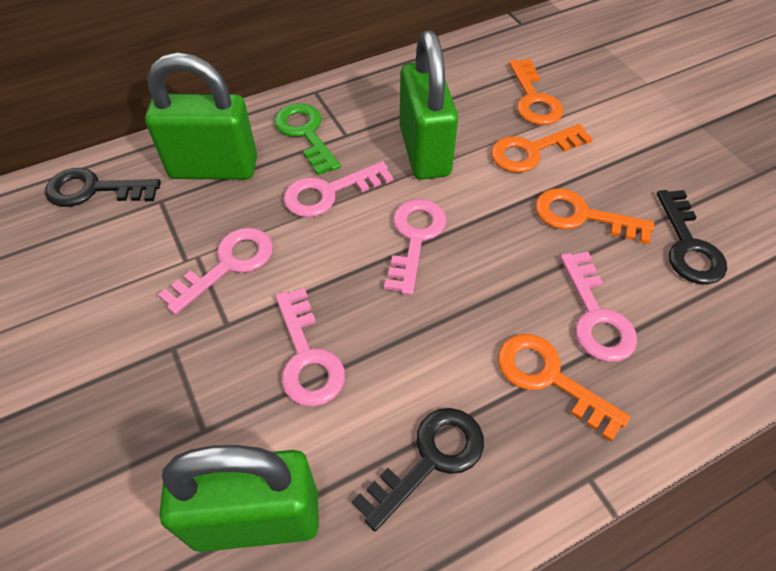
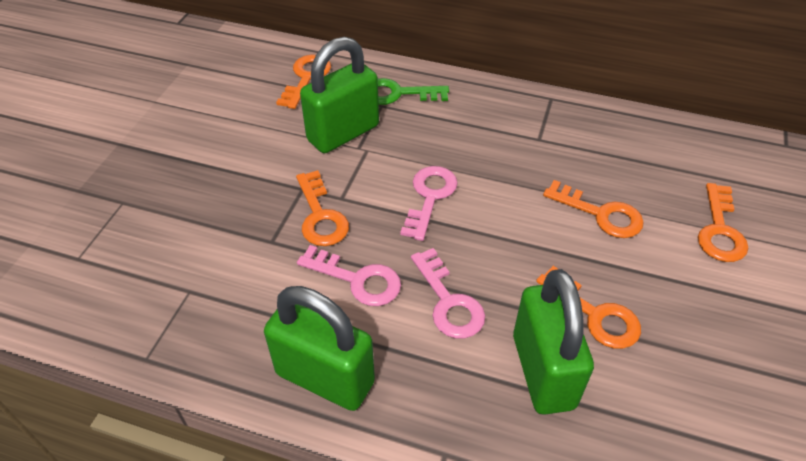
black key: 3 -> 0
orange key: 4 -> 5
pink key: 5 -> 3

